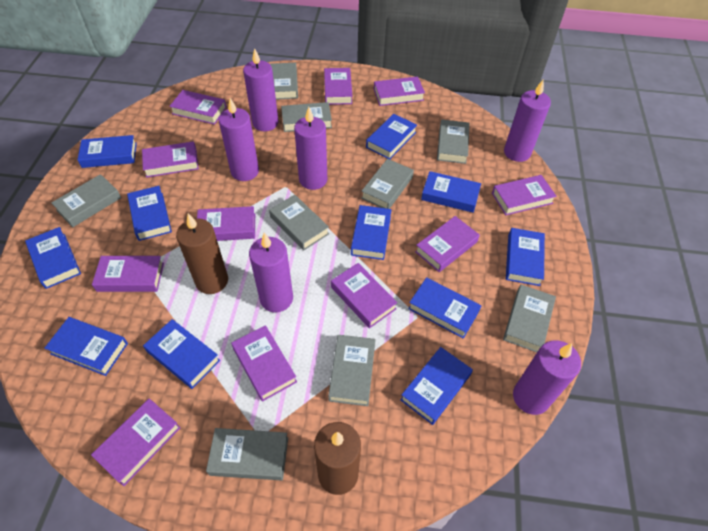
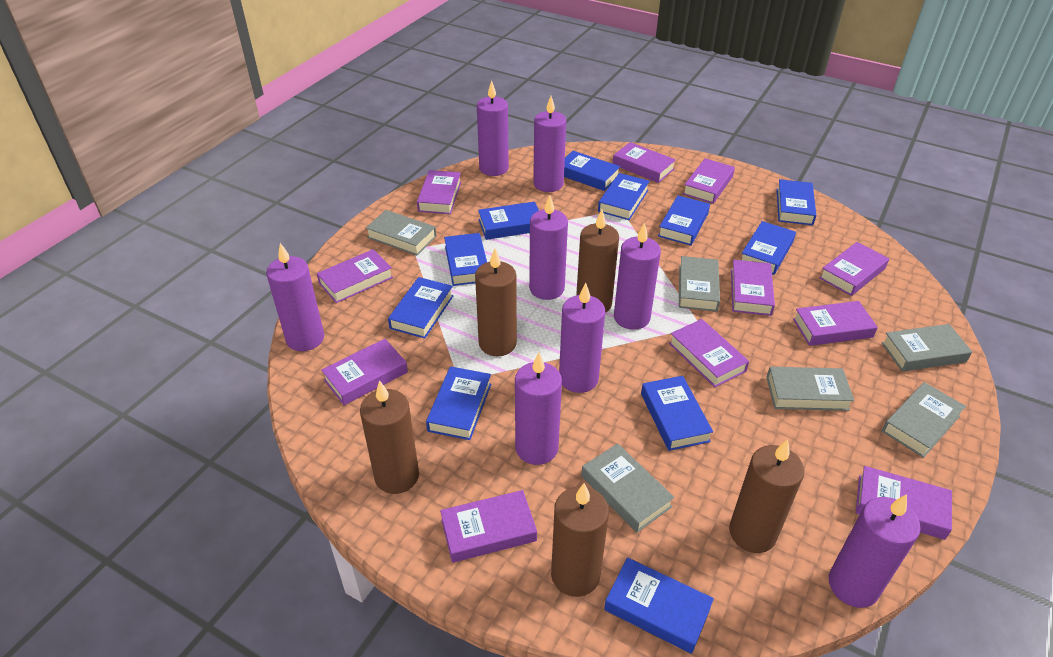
brown candle: 2 -> 5
grey book: 9 -> 6
purple candle: 6 -> 8

